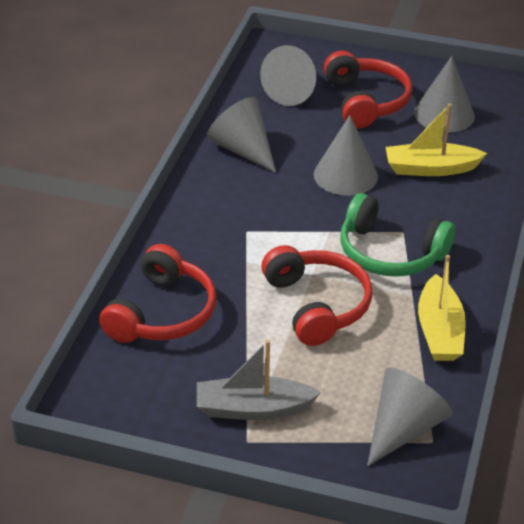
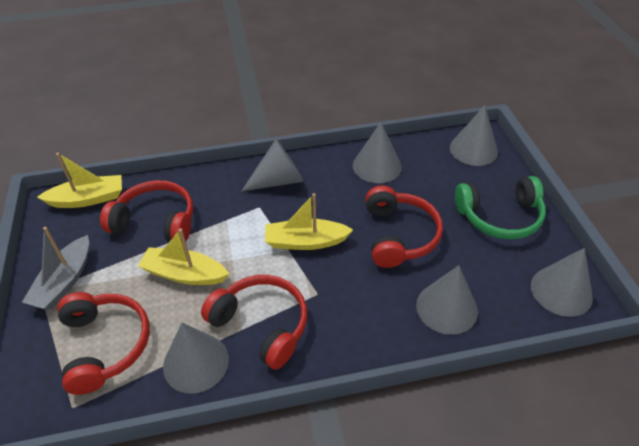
grey cone: 5 -> 6
red headphones: 3 -> 4
yellow boat: 2 -> 3

